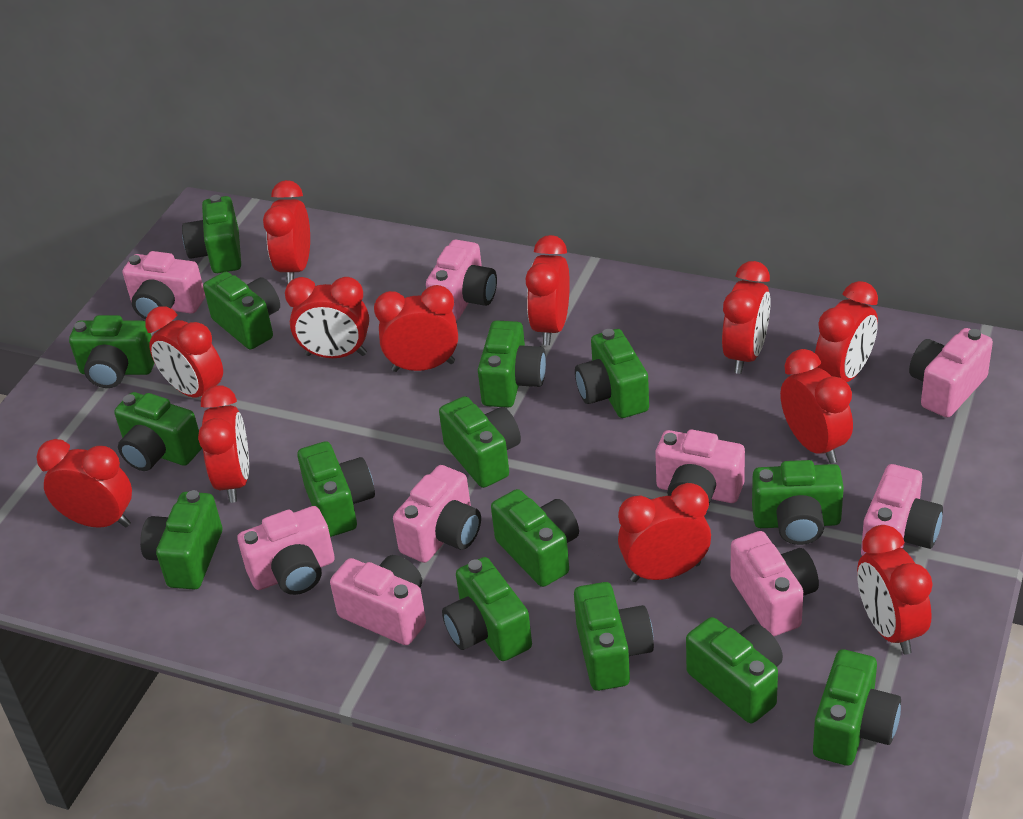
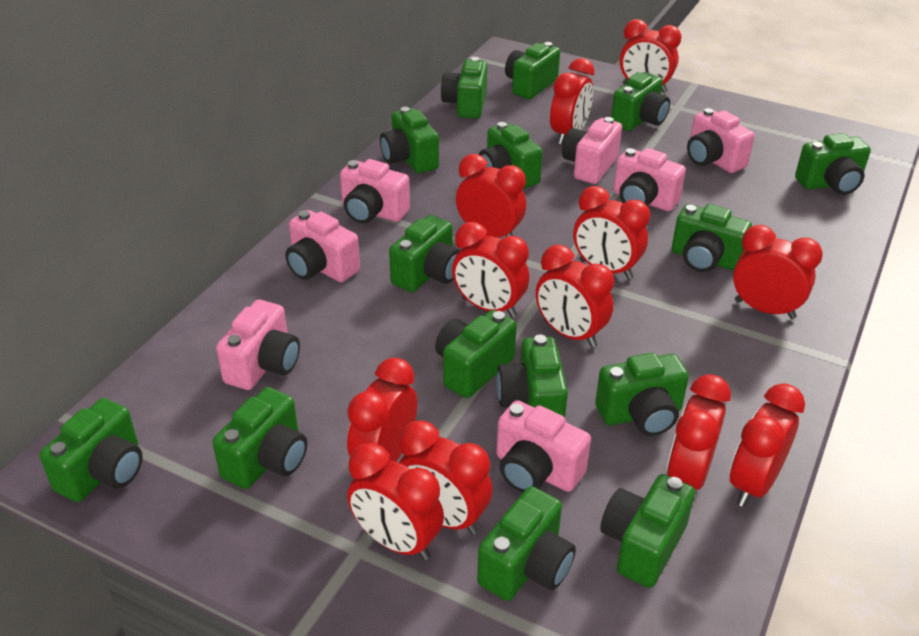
pink camera: 9 -> 7

